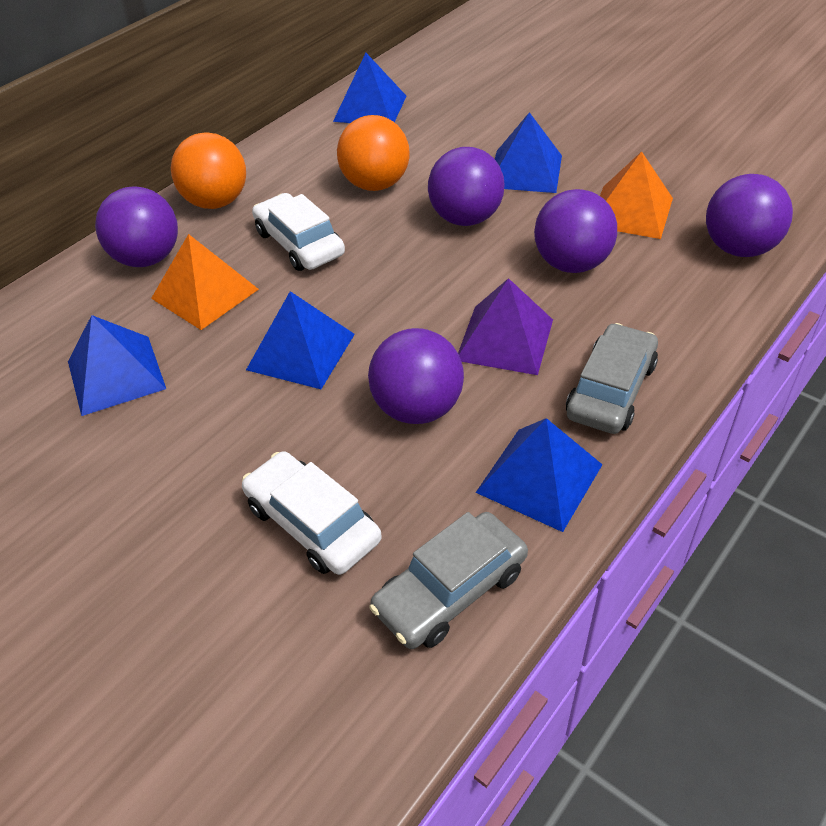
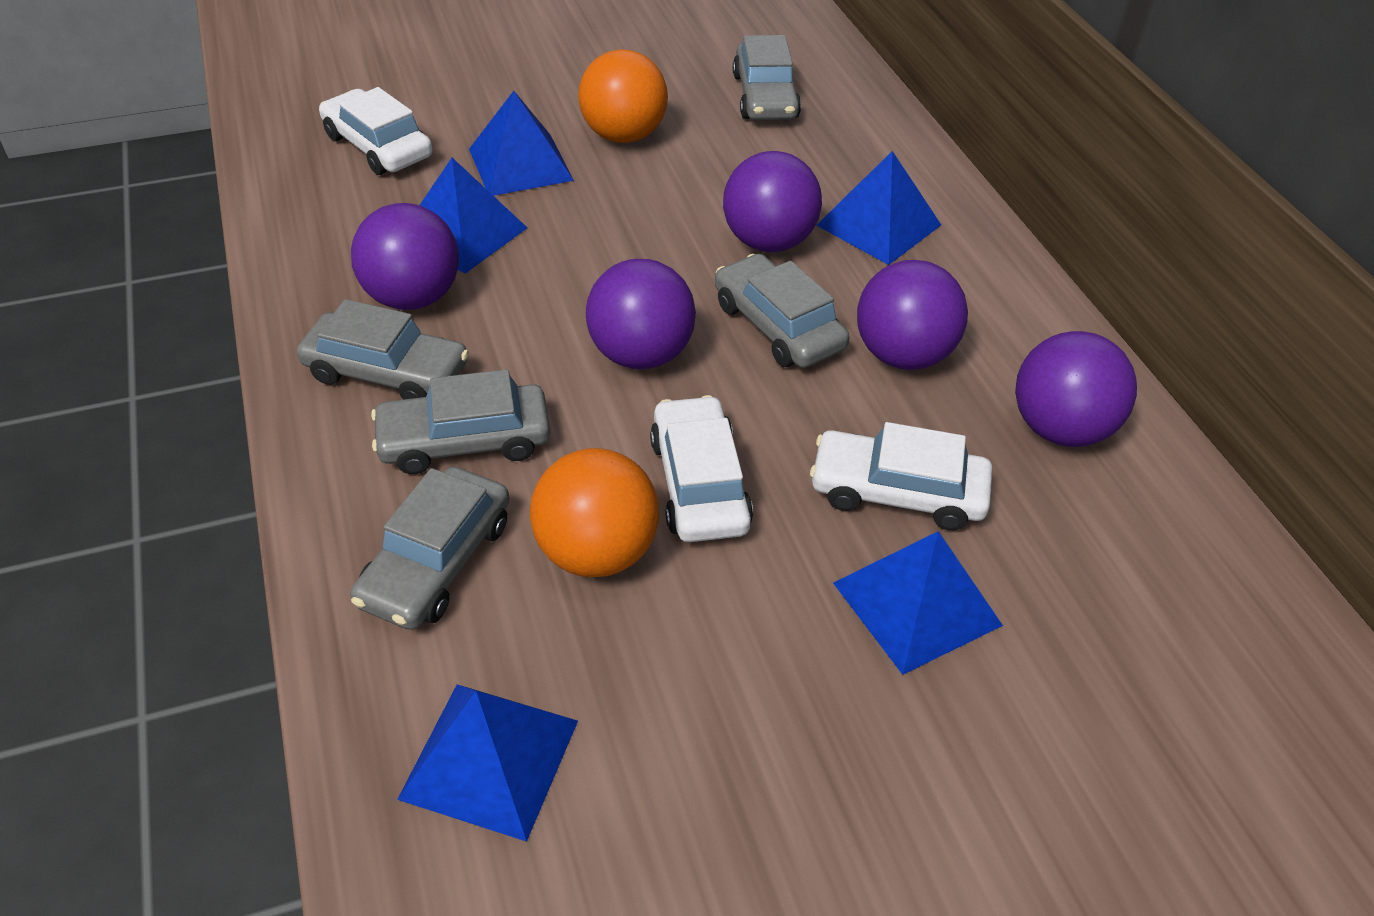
grey car: 2 -> 5
orange pyramid: 2 -> 0
purple pyramid: 1 -> 0
white car: 2 -> 3

